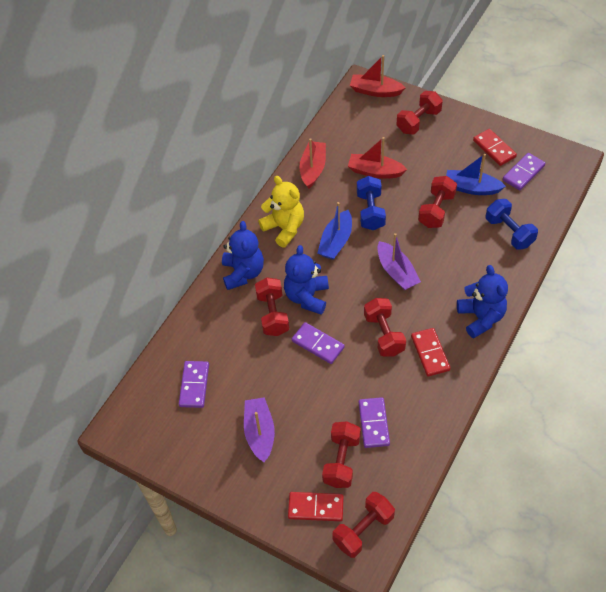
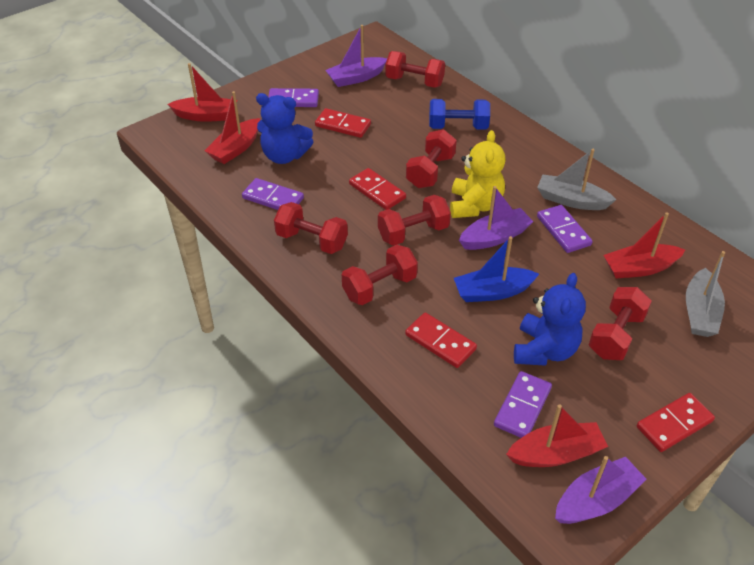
blue boat: 2 -> 1
blue dumbbell: 2 -> 1
blue teddy bear: 3 -> 2
grey boat: 0 -> 2
purple boat: 2 -> 3
red boat: 3 -> 4
red domino: 3 -> 4

